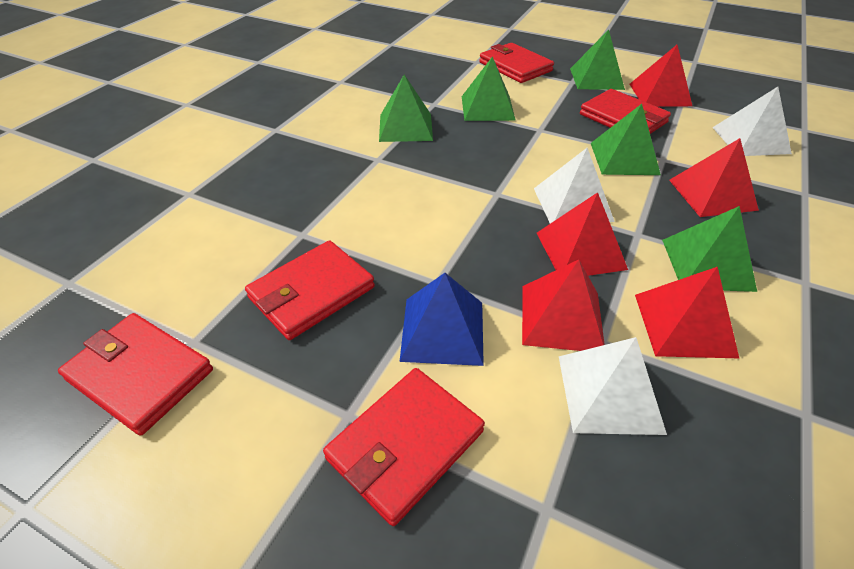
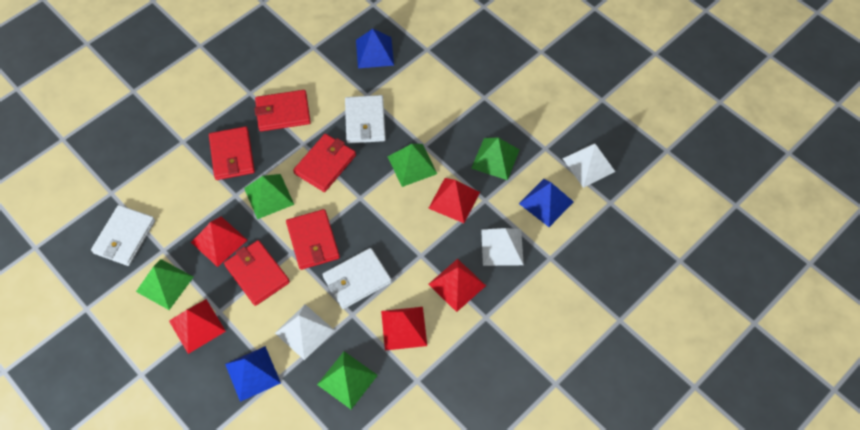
blue pyramid: 1 -> 3
white wallet: 0 -> 3

